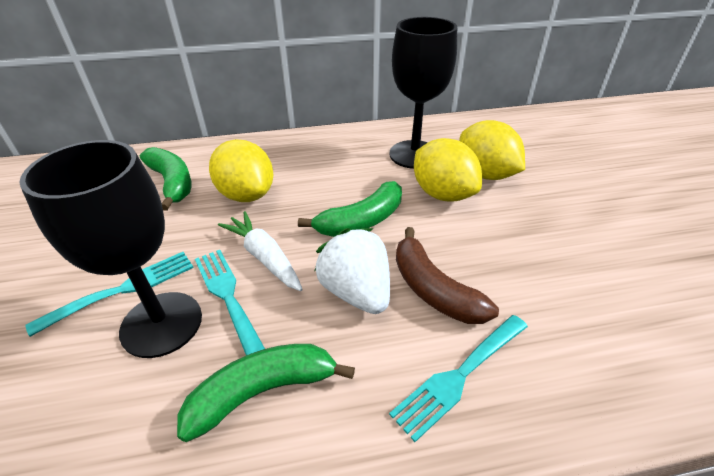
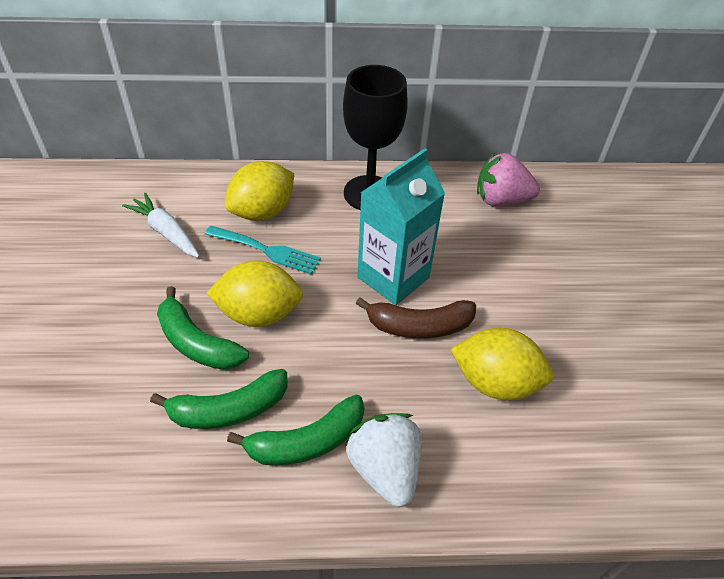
black goblet: 2 -> 1
pink strawberry: 0 -> 1
turquoise carton: 0 -> 1
turquoise fork: 3 -> 1

